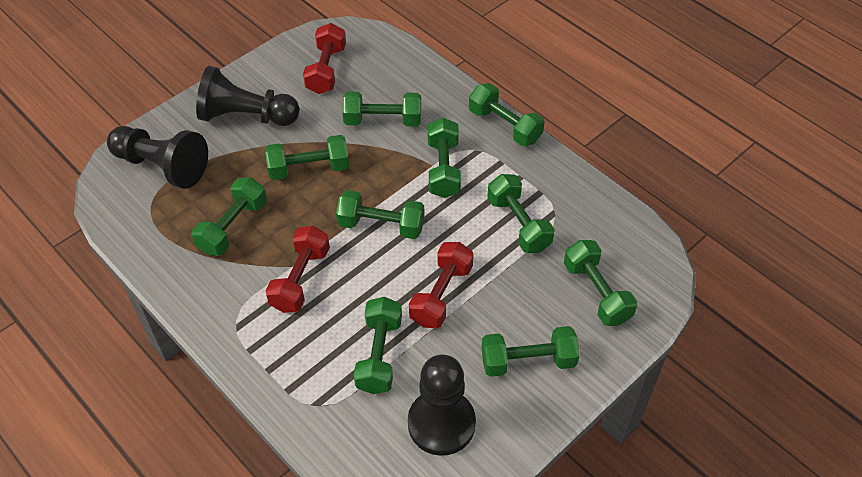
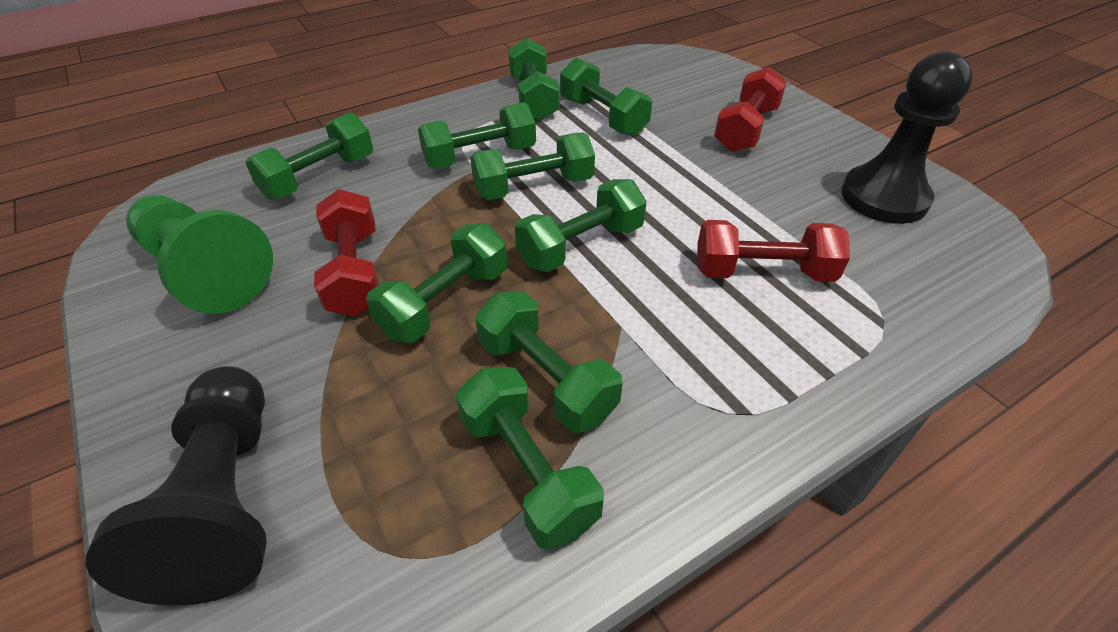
black pawn: 3 -> 2
green dumbbell: 10 -> 9
green pawn: 0 -> 1

